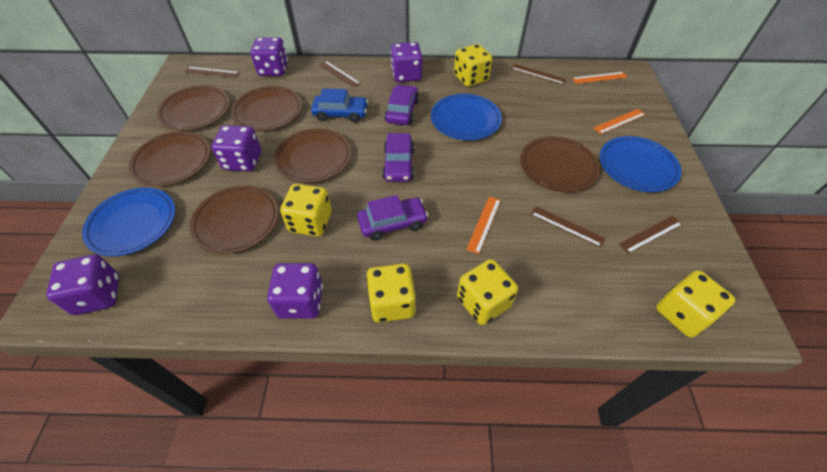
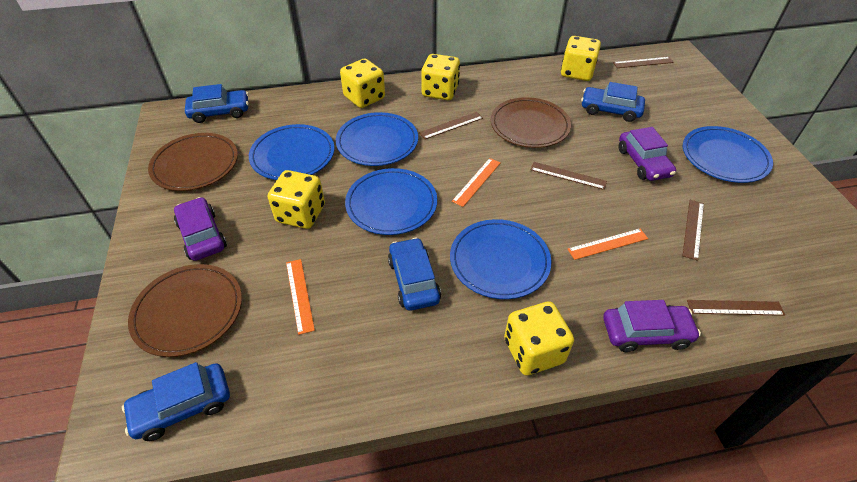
blue car: 1 -> 4
blue plate: 3 -> 5
brown plate: 6 -> 3
purple dice: 5 -> 0

